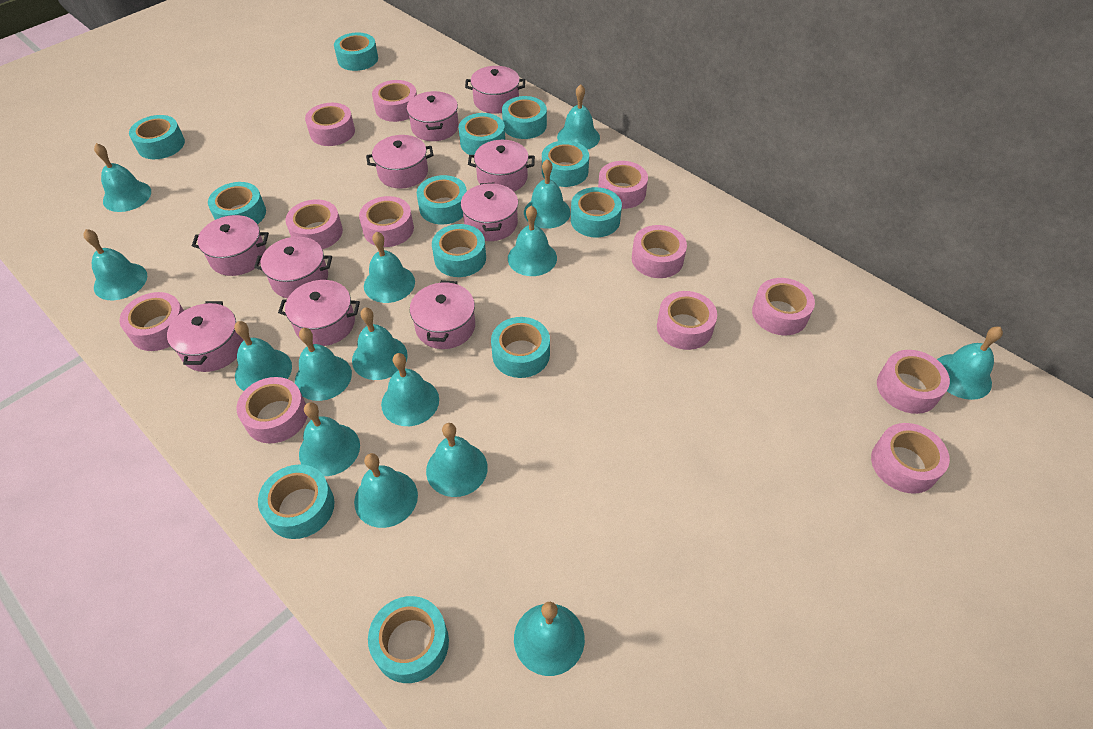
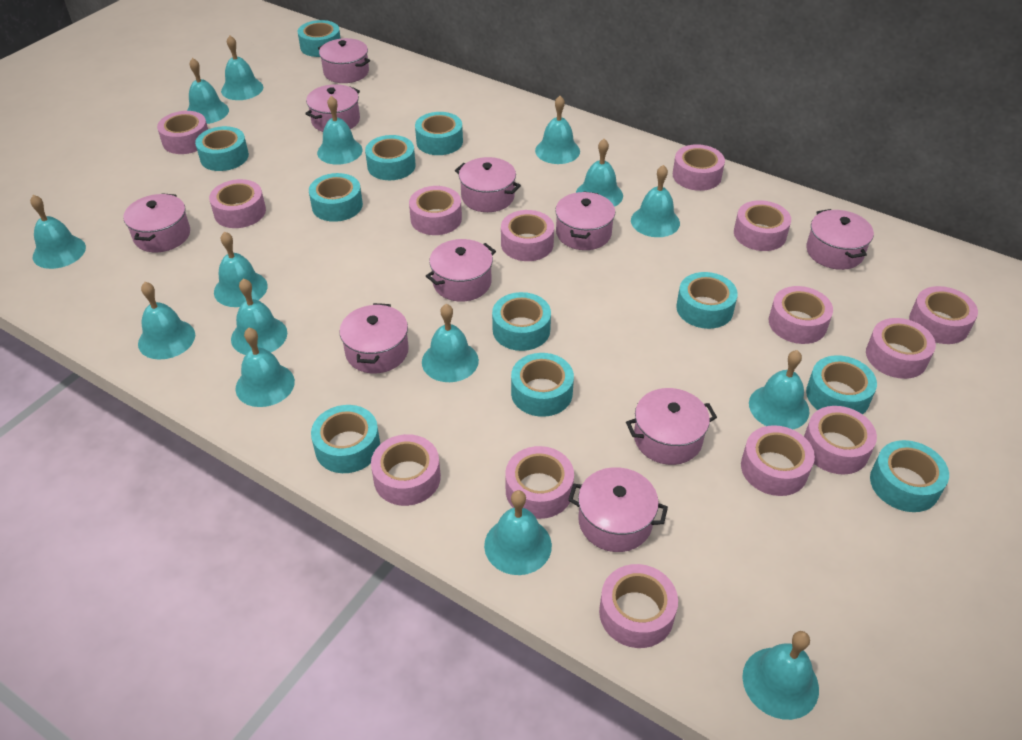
pink tape: 12 -> 14
turquoise tape: 12 -> 11

